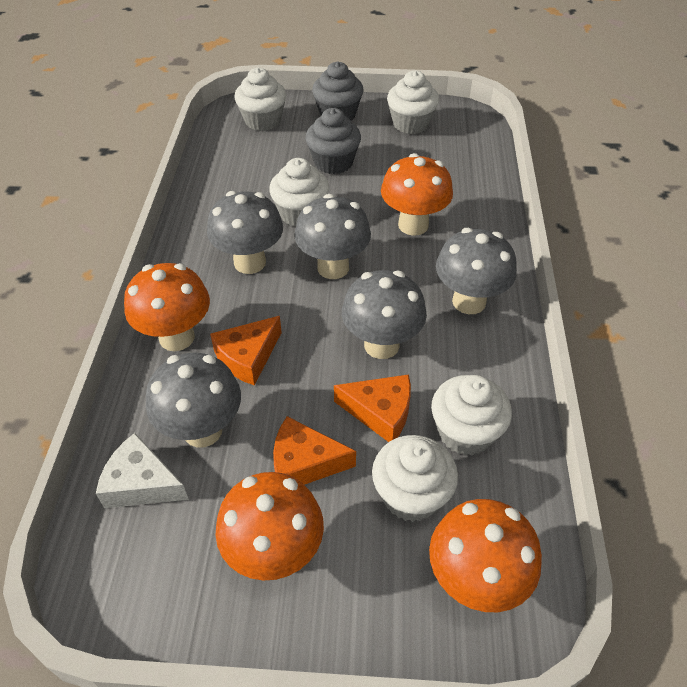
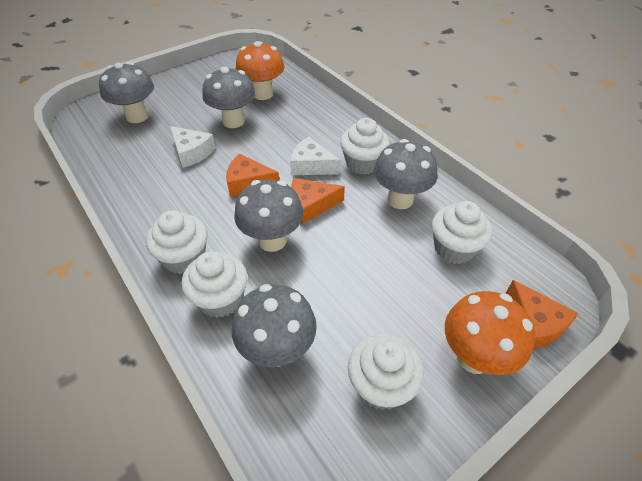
grey cupcake: 2 -> 0
orange mushroom: 4 -> 2
white cheese: 1 -> 2

